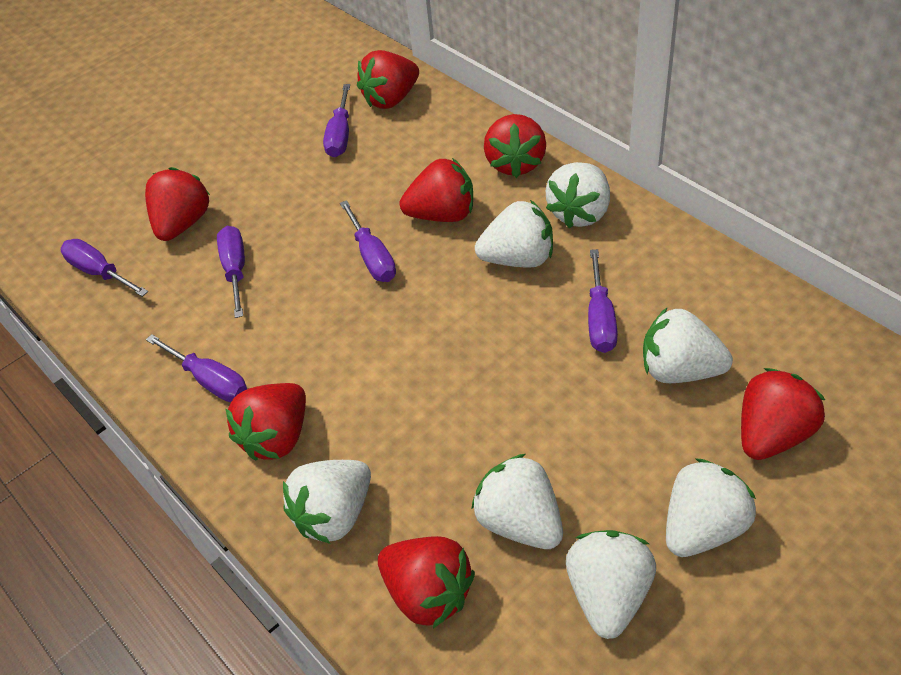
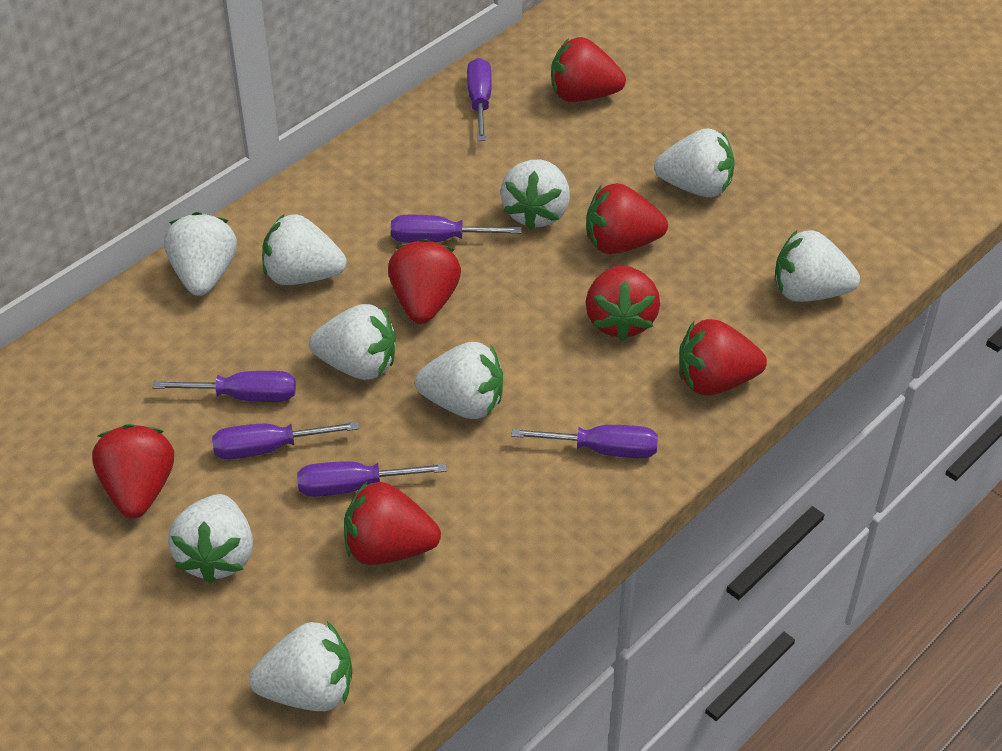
white strawberry: 7 -> 9

